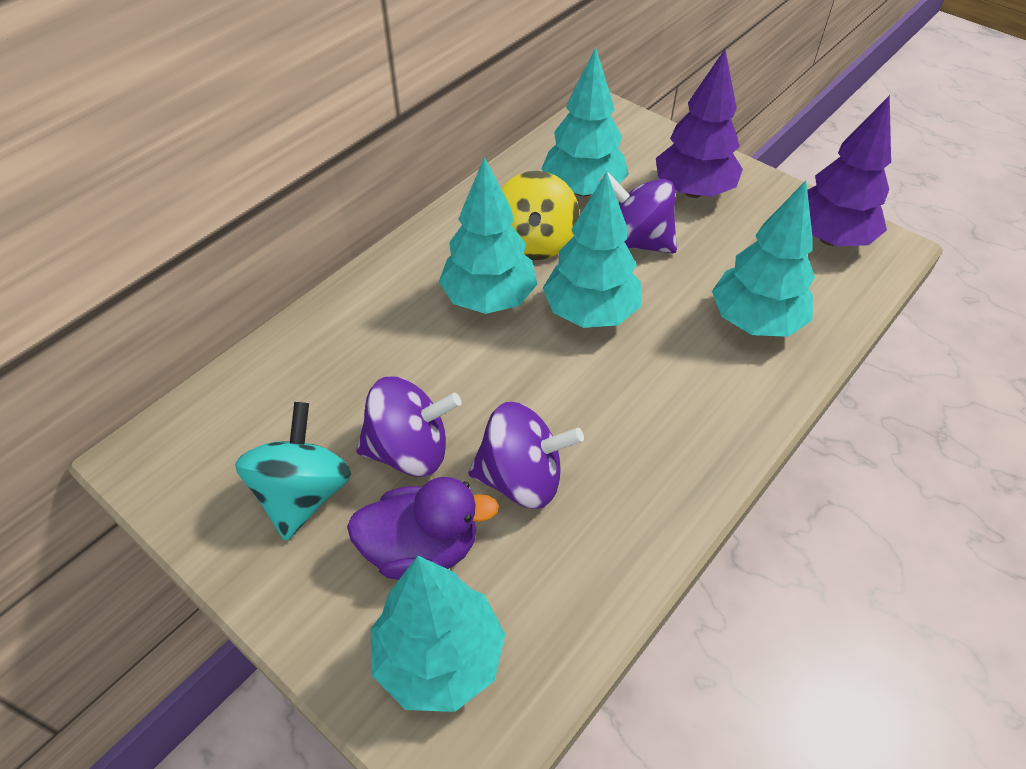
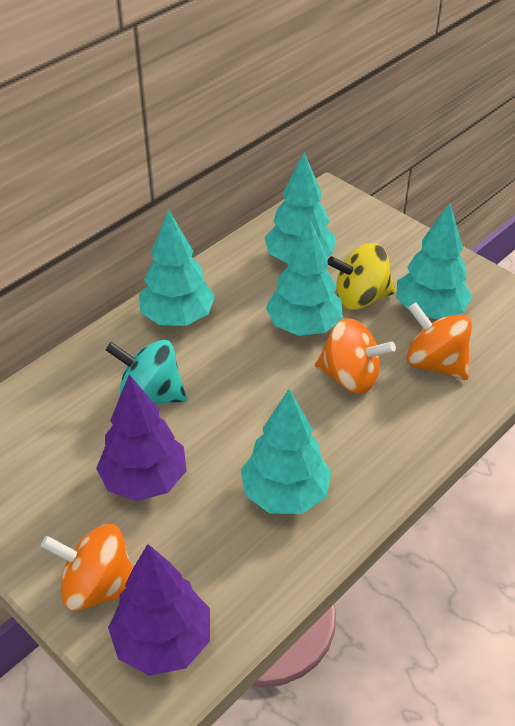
orange spinning top: 0 -> 3
purple duck: 1 -> 0
purple spinning top: 3 -> 0

